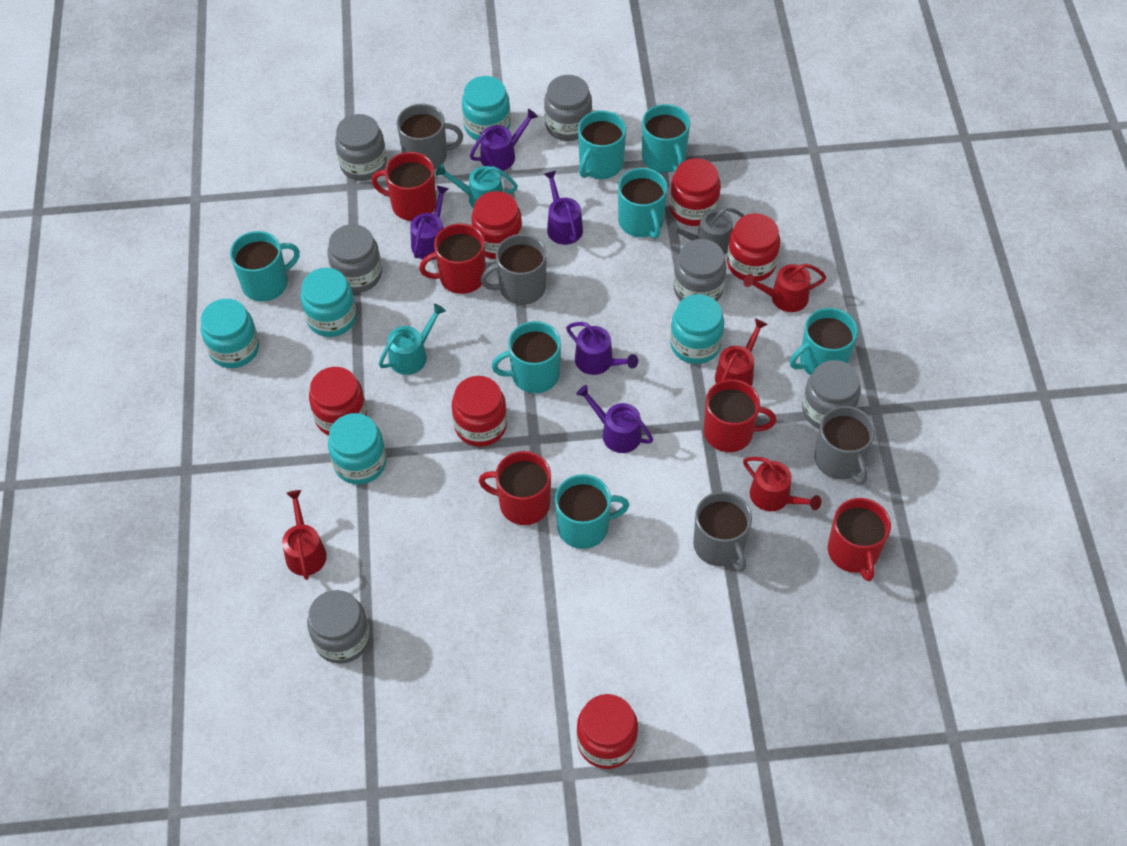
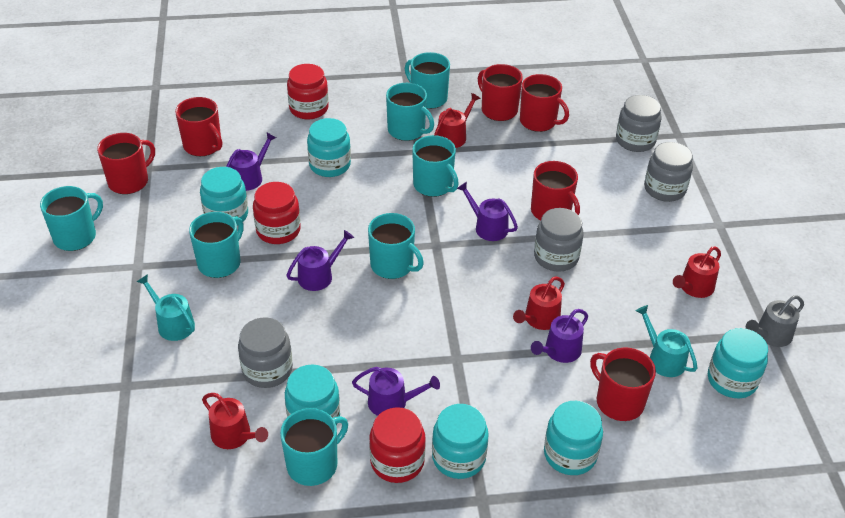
grey jar: 6 -> 4
grey mug: 4 -> 0
red jar: 6 -> 3
red mug: 5 -> 6
turquoise jar: 5 -> 6

